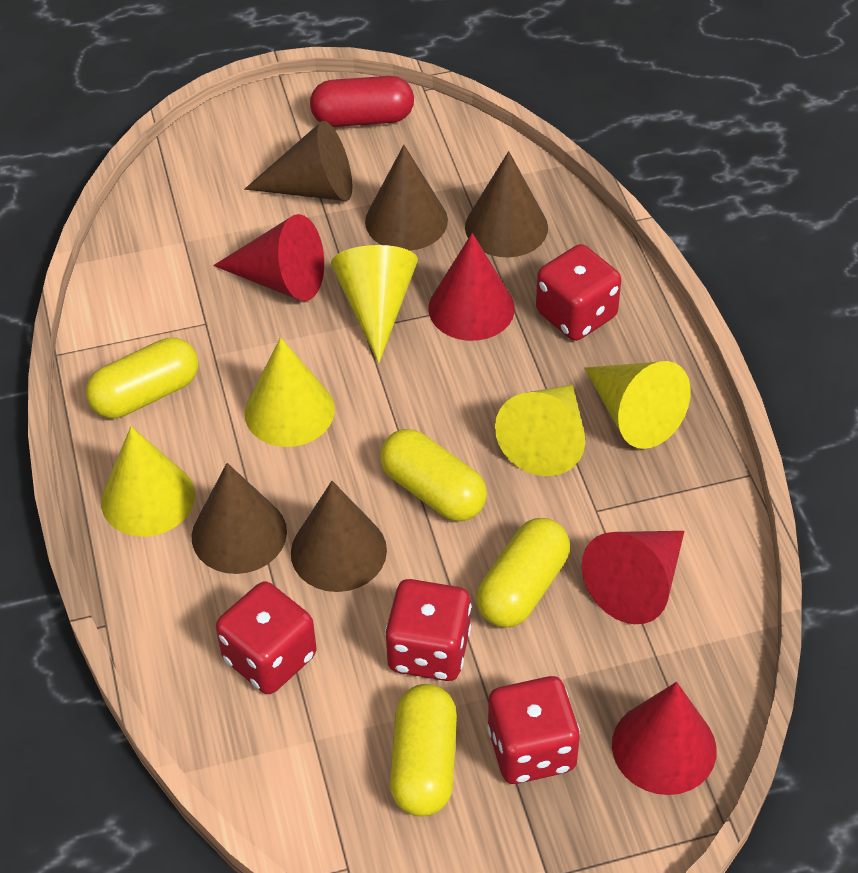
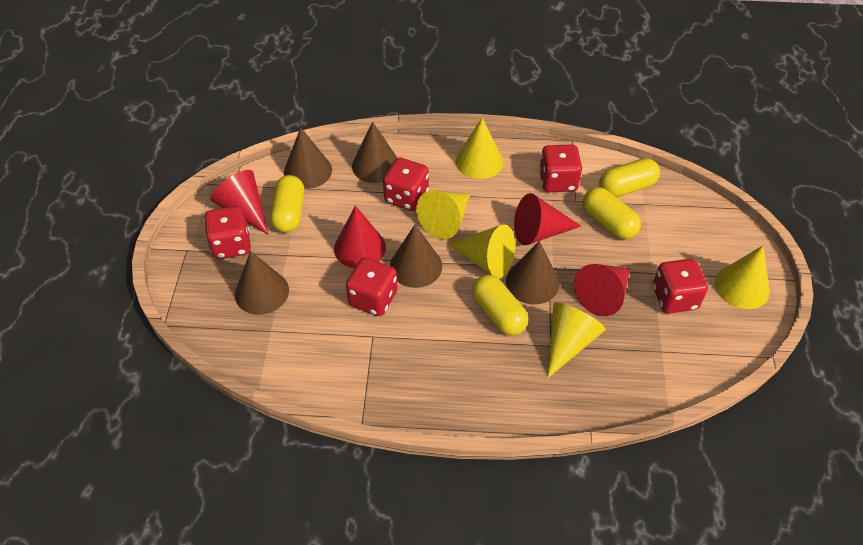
red capsule: 1 -> 0
red dice: 4 -> 5

